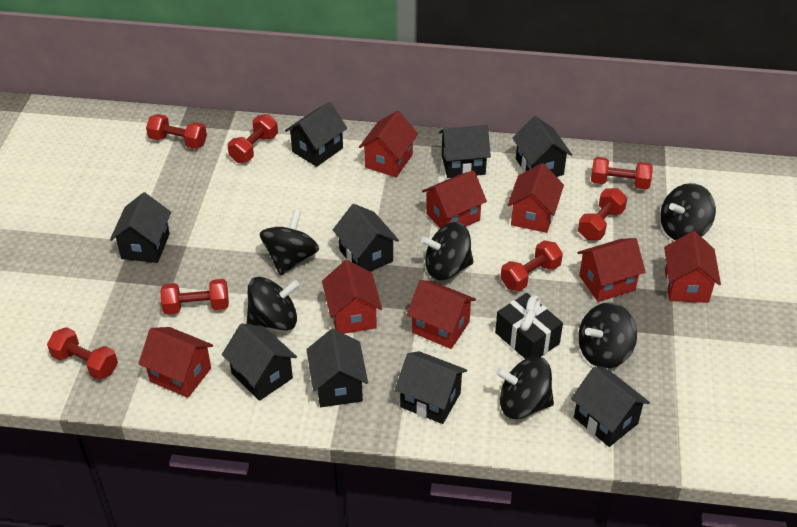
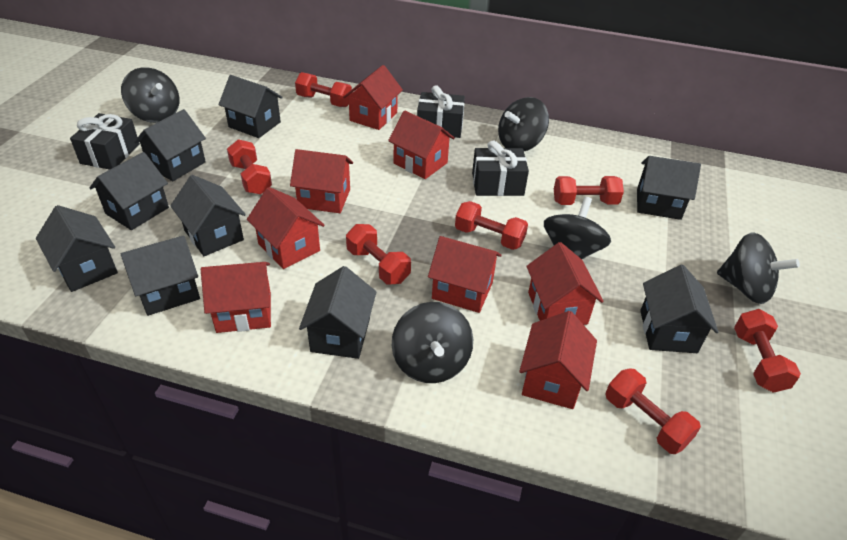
black gift: 1 -> 3
black spinning top: 6 -> 5

